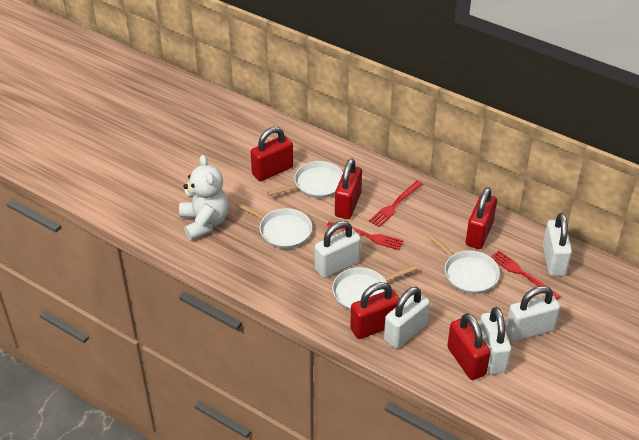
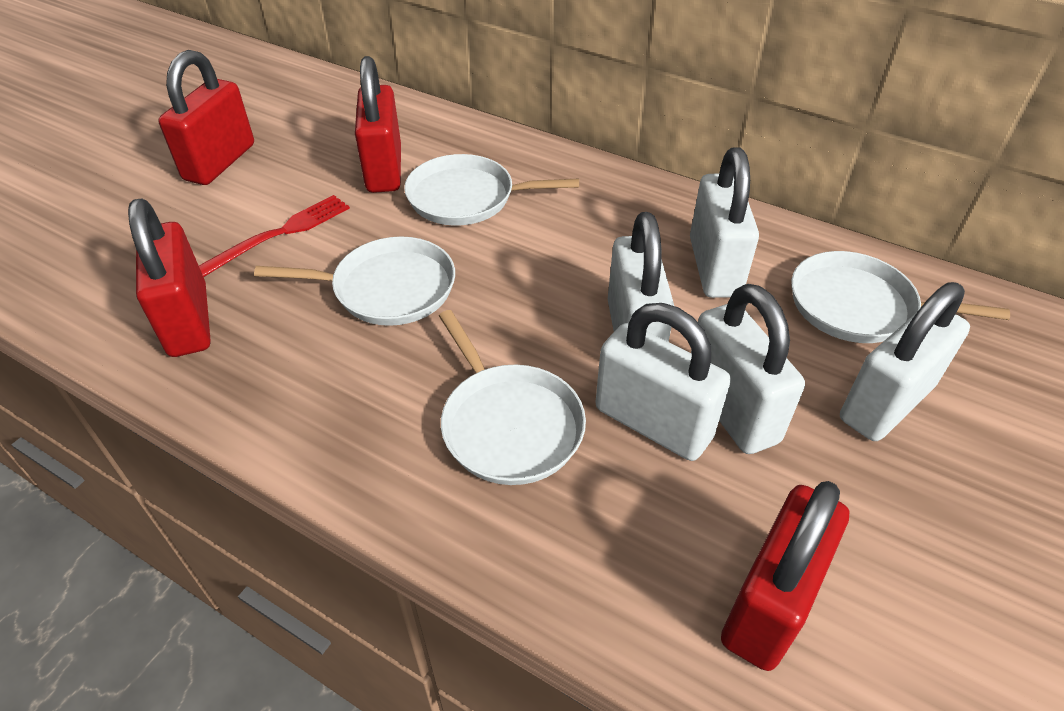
red fork: 3 -> 1
red padlock: 5 -> 4
white teddy bear: 1 -> 0

